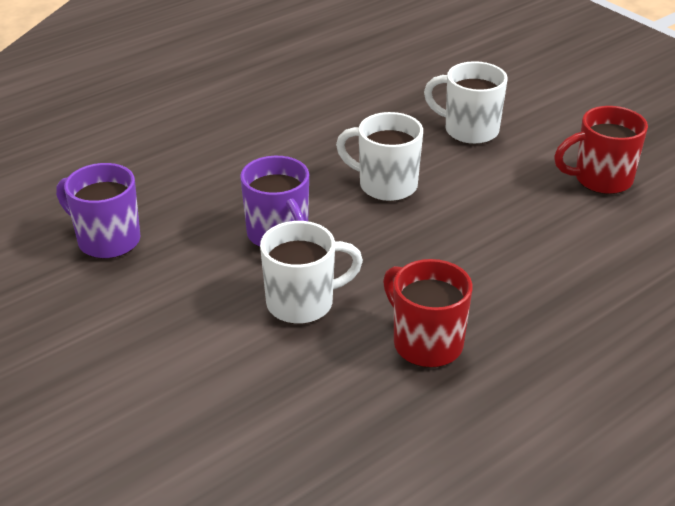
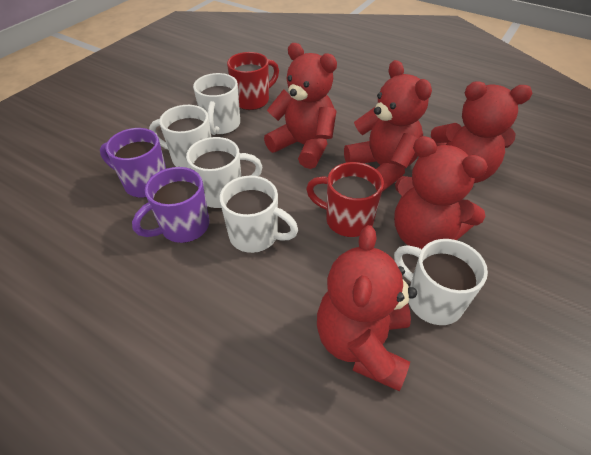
red teddy bear: 0 -> 5
white mug: 3 -> 5

